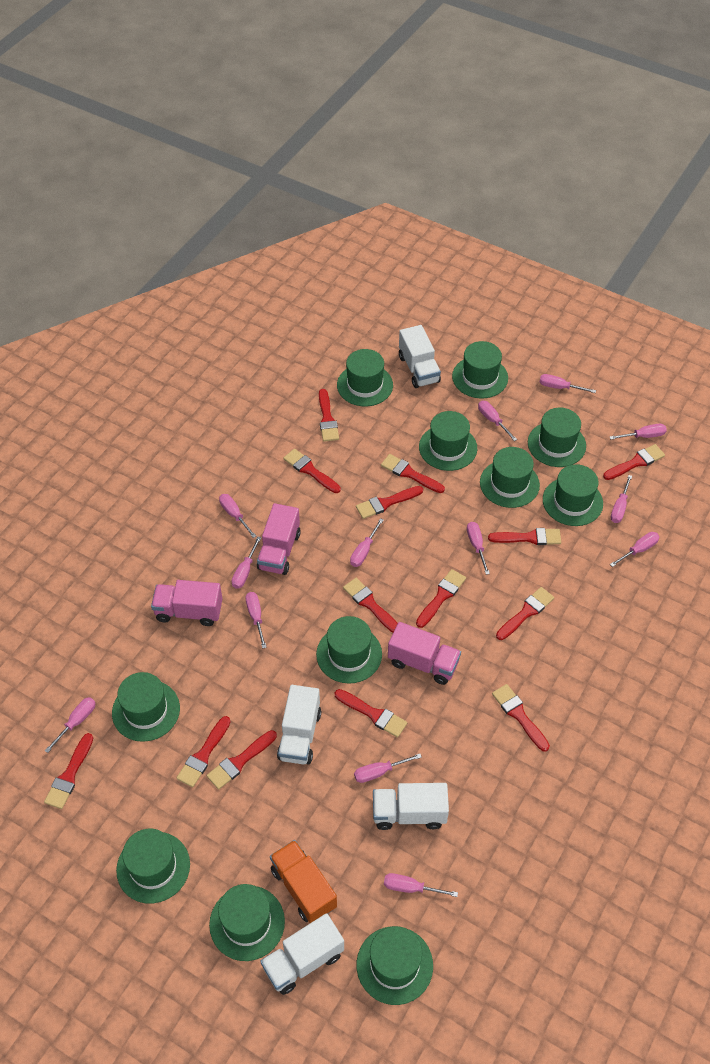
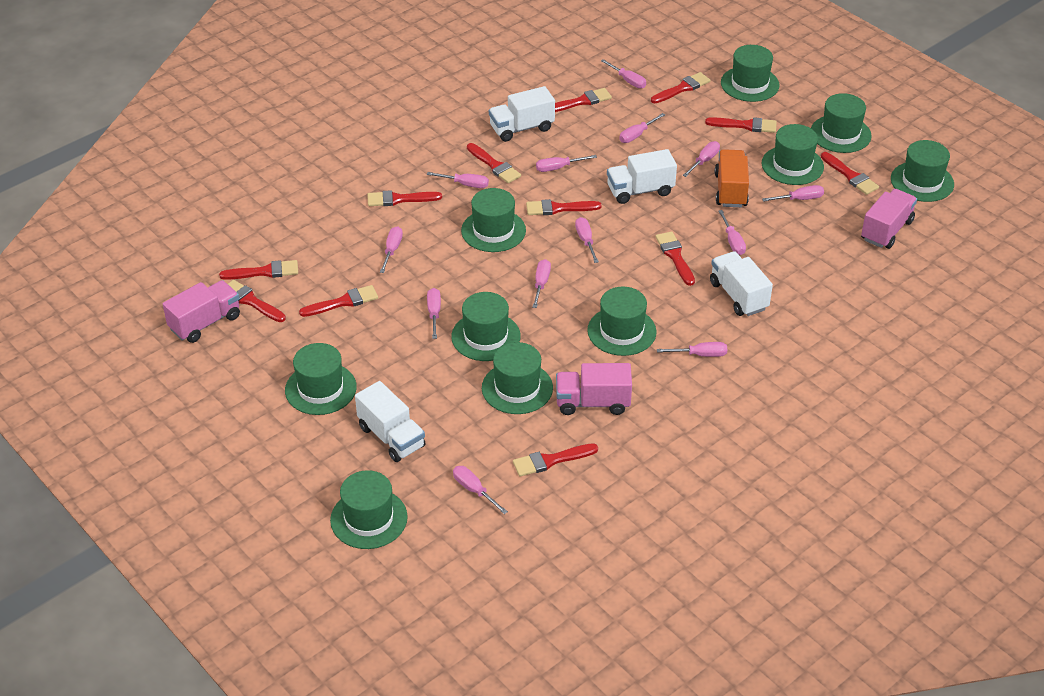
green hat: 11 -> 10
red brush: 14 -> 12

